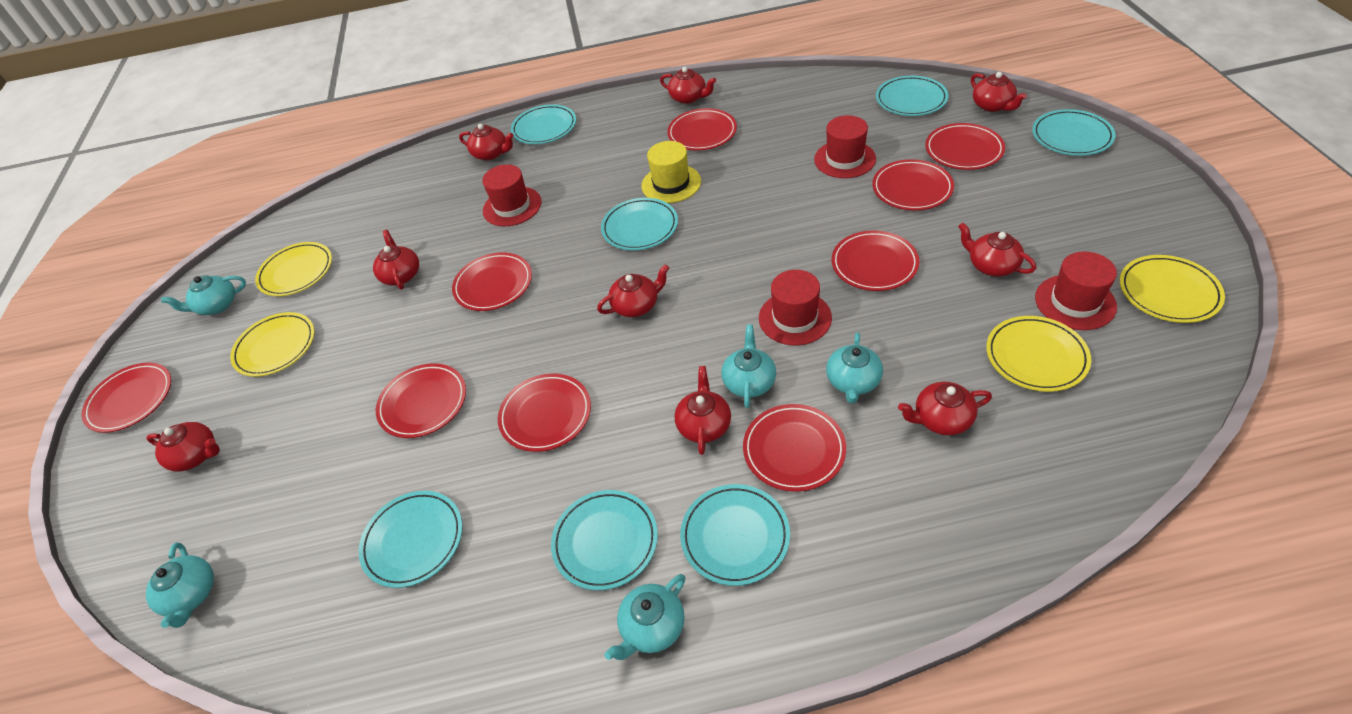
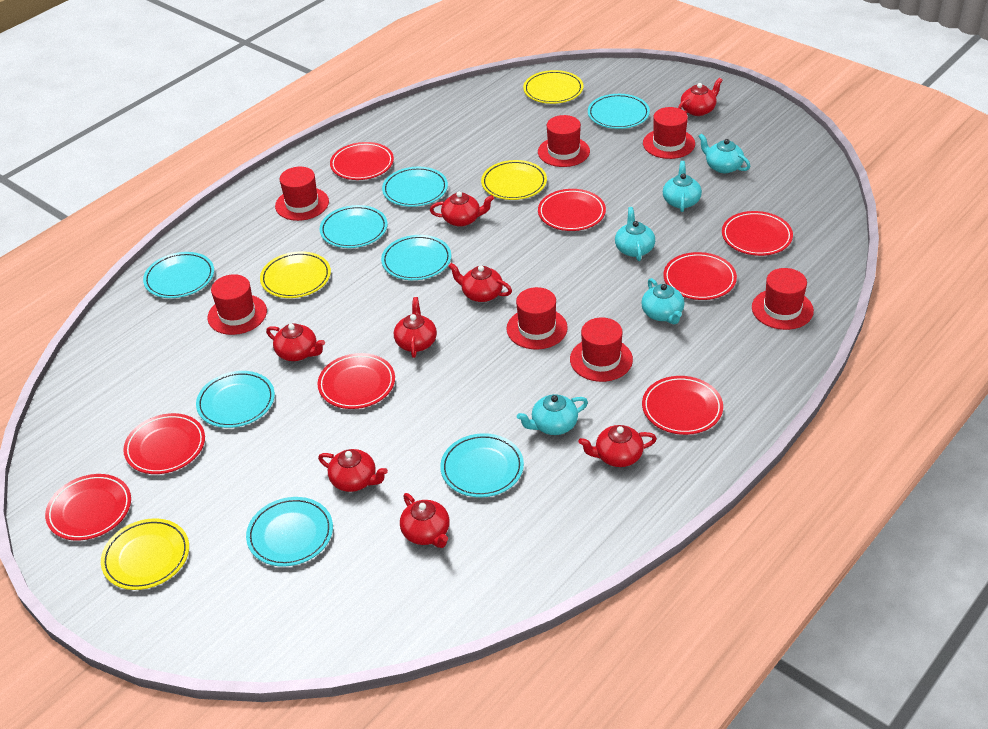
red hat: 4 -> 7
red plate: 9 -> 8
red teapot: 9 -> 8
turquoise plate: 7 -> 8
yellow hat: 1 -> 0

